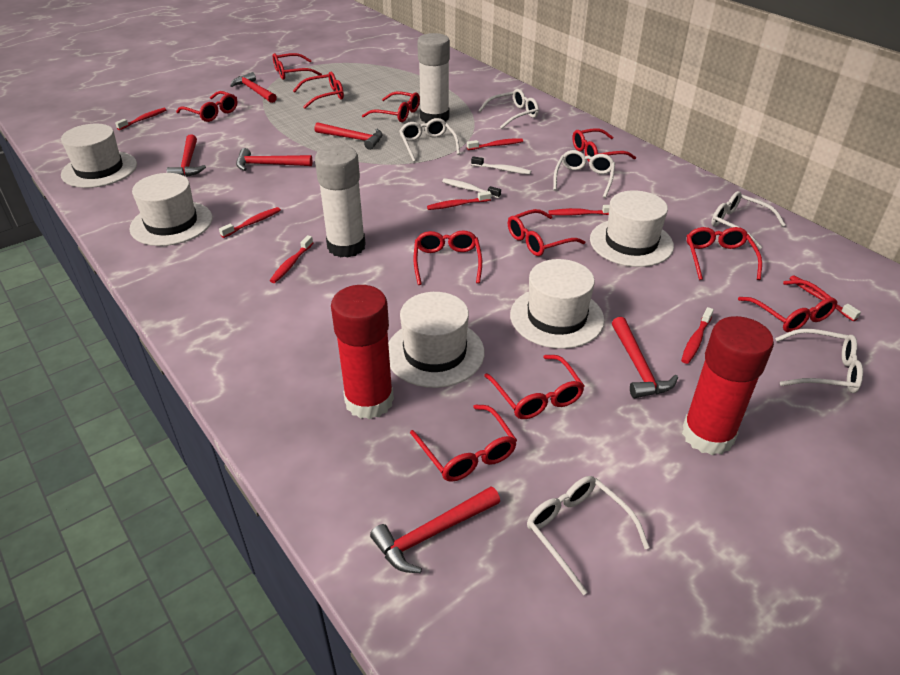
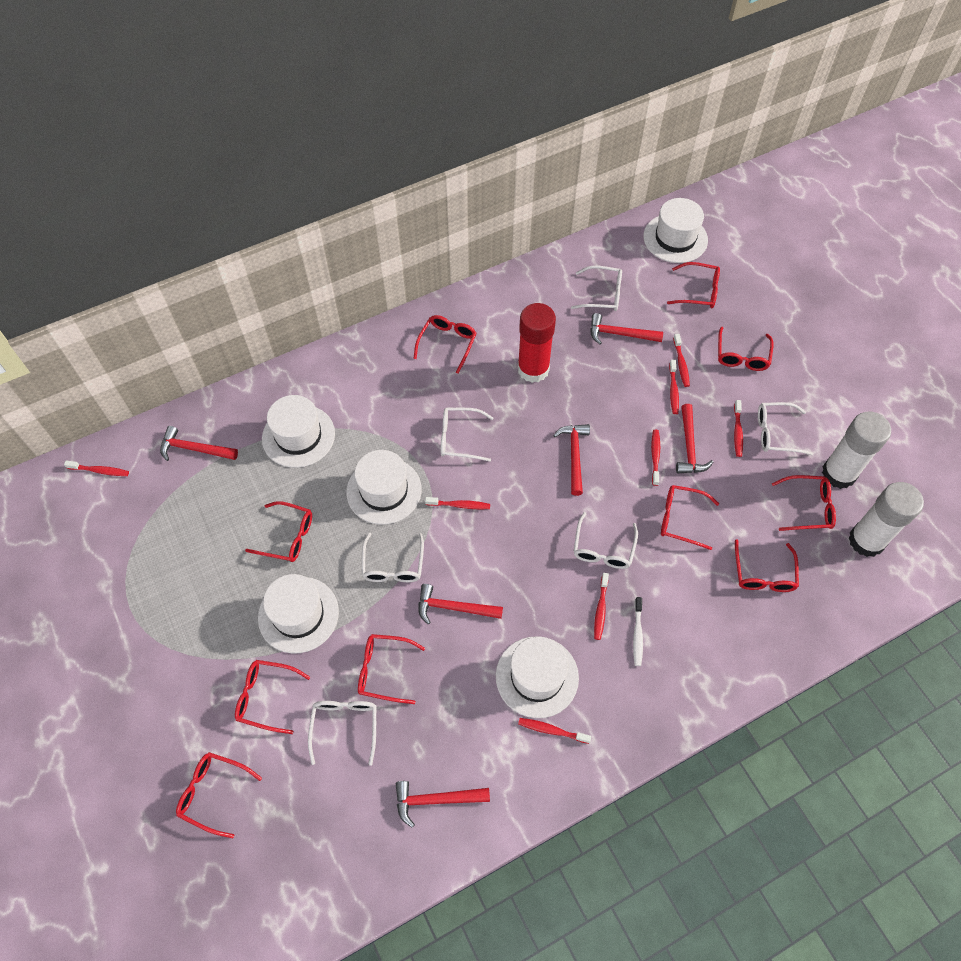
red glasses: 11 -> 10
red glue stick: 2 -> 1
white toothbrush: 2 -> 1

